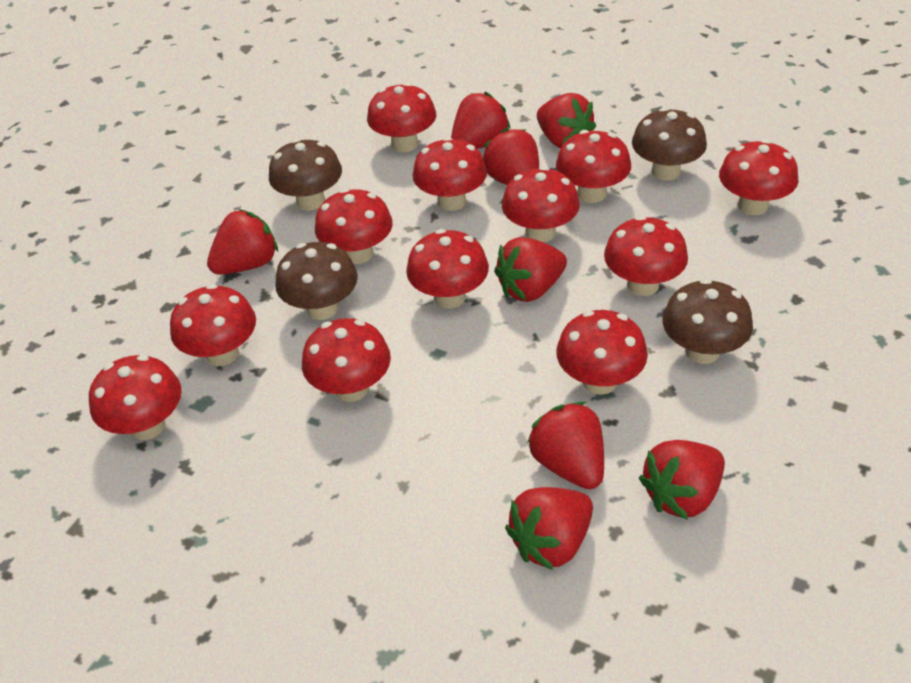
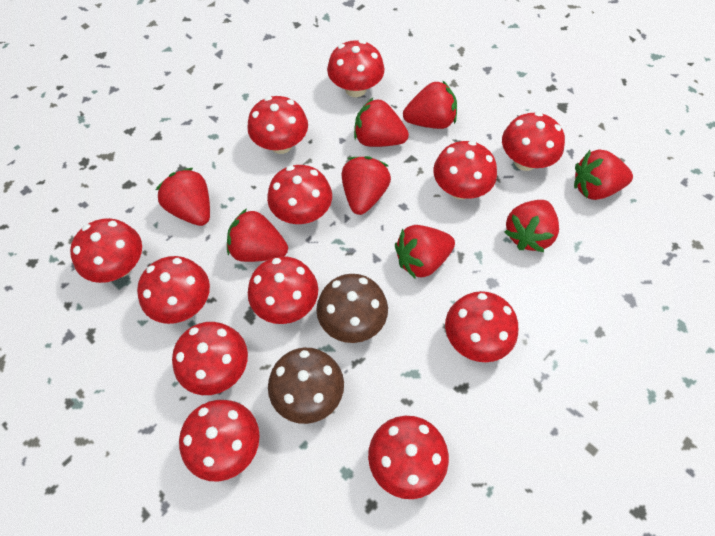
brown mushroom: 4 -> 2

